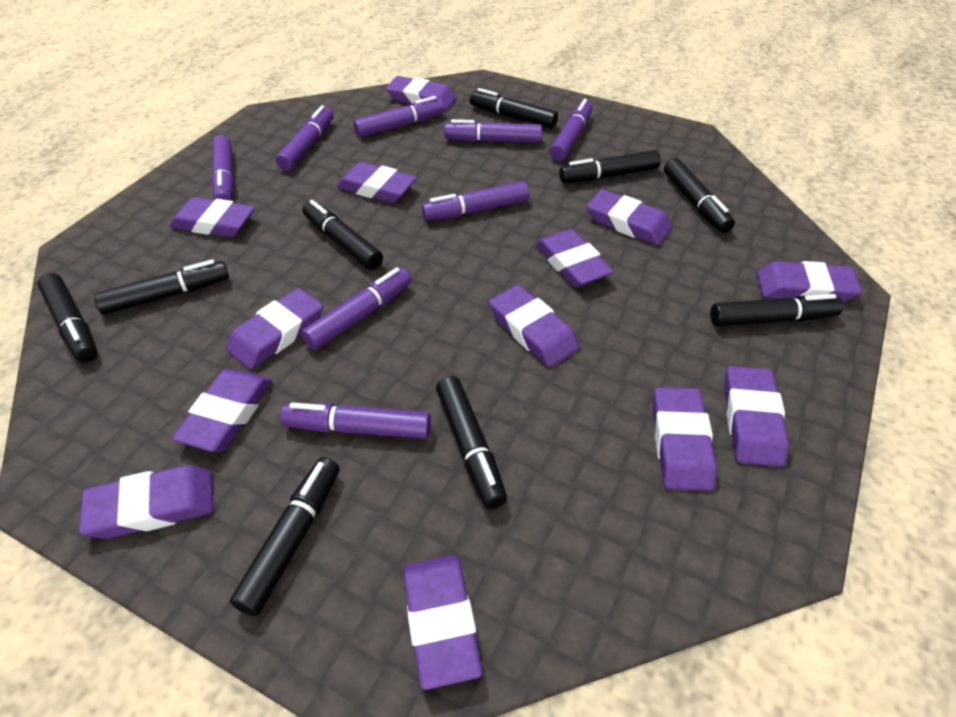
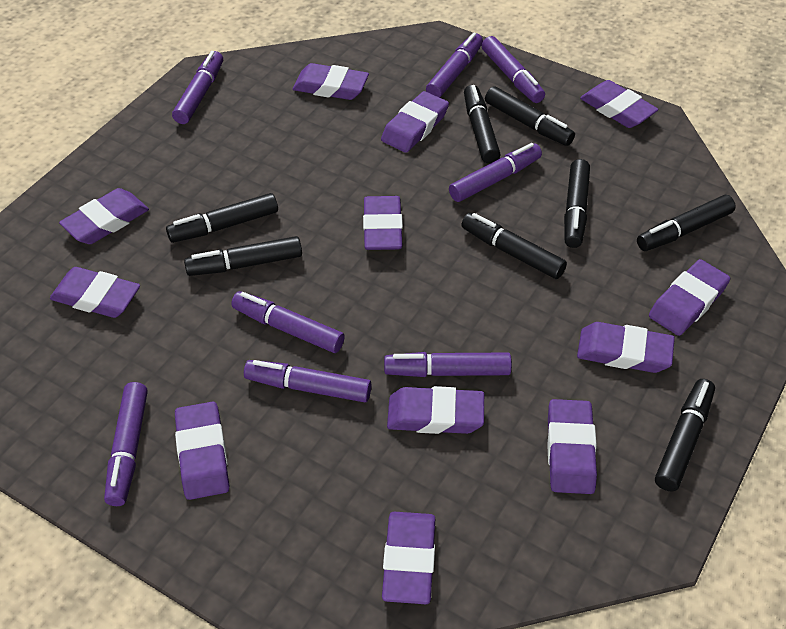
black marker: 9 -> 8
purple eraser: 13 -> 12

